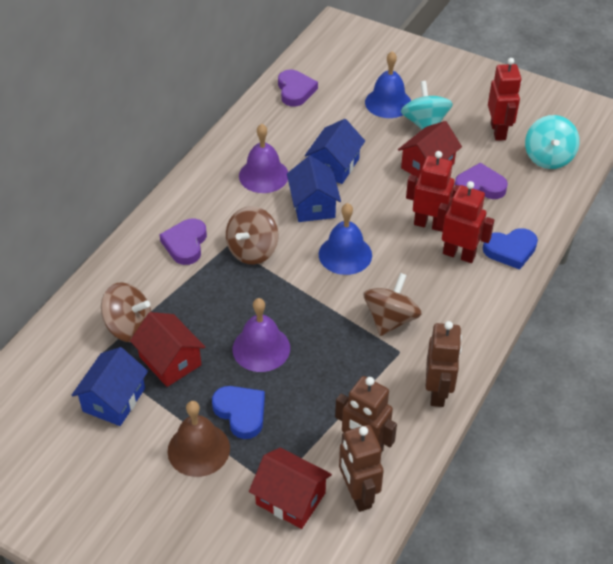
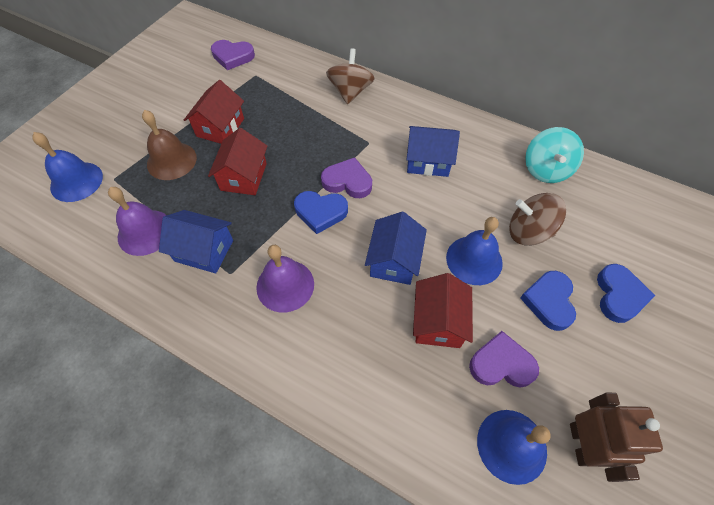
blue bell: 2 -> 3
blue heart: 2 -> 3
brown robot: 3 -> 1
brown spinning top: 3 -> 2
red robot: 3 -> 0
turquoise spinning top: 2 -> 1

